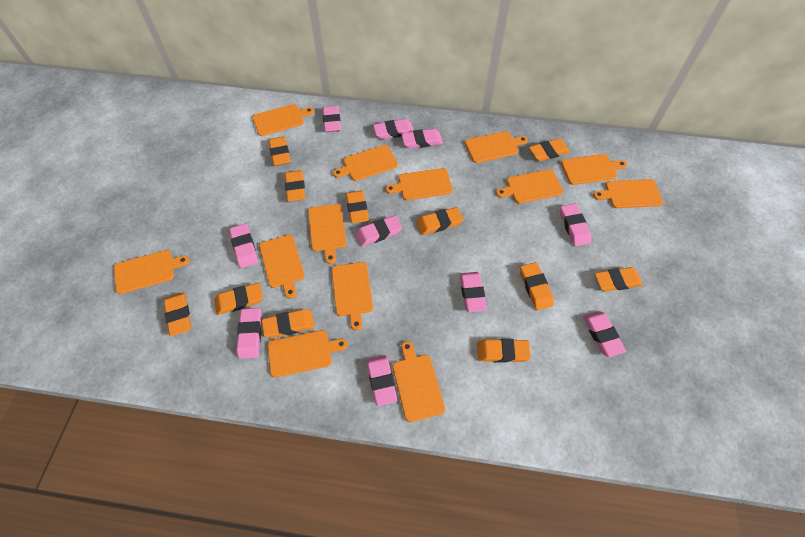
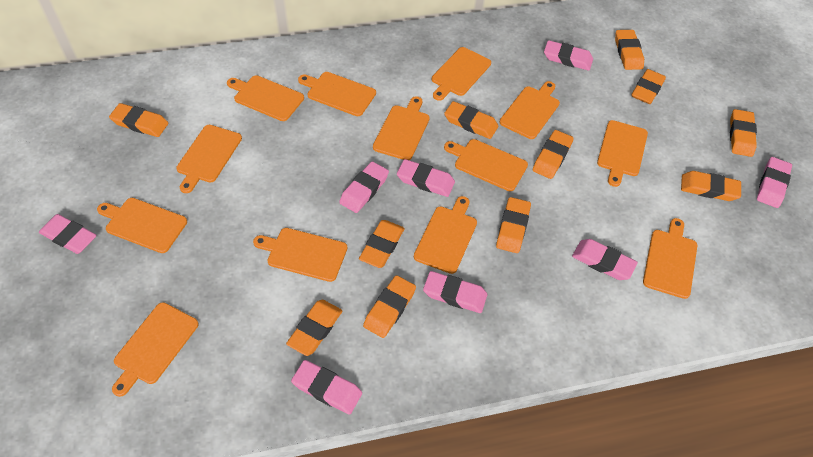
pink eraser: 10 -> 8

